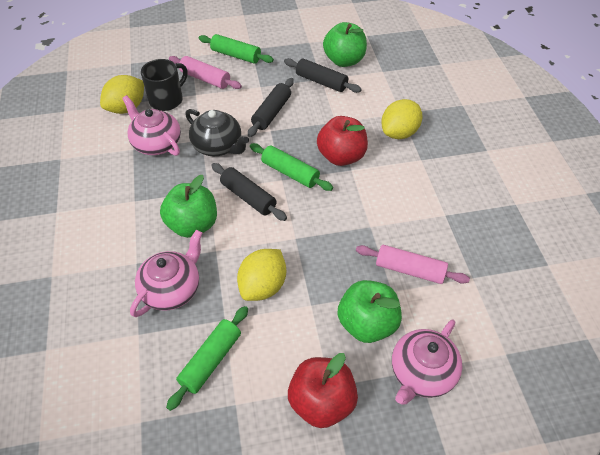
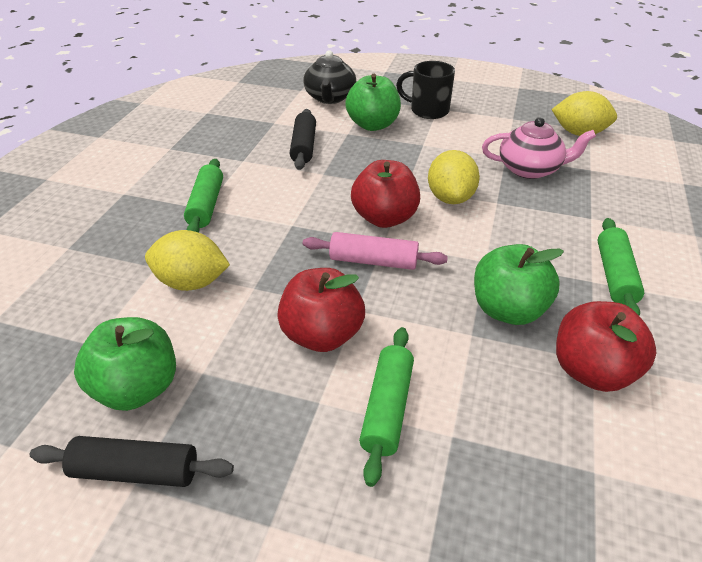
black rolling pin: 3 -> 2
pink rolling pin: 2 -> 1
pink teapot: 3 -> 1
red apple: 2 -> 3

